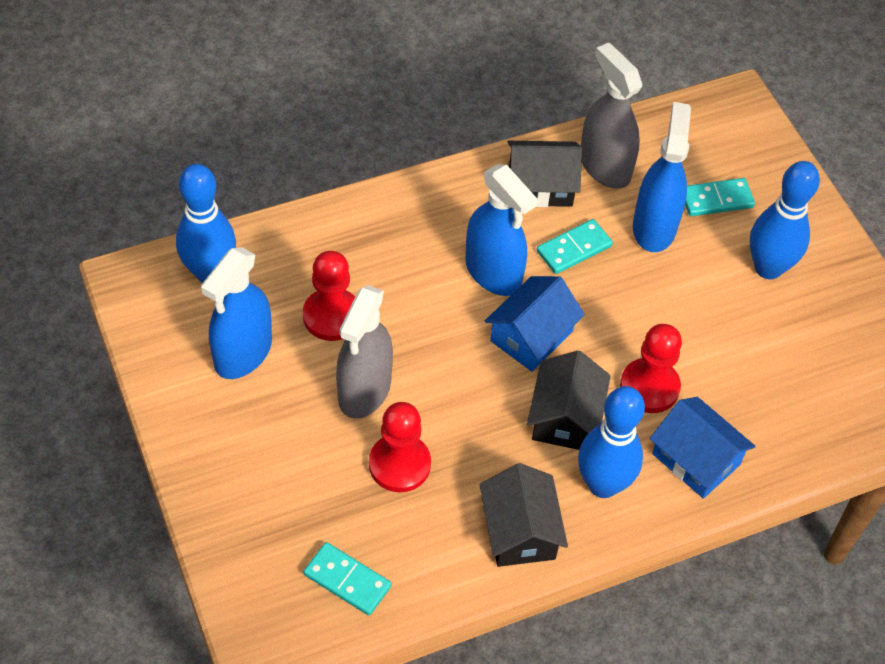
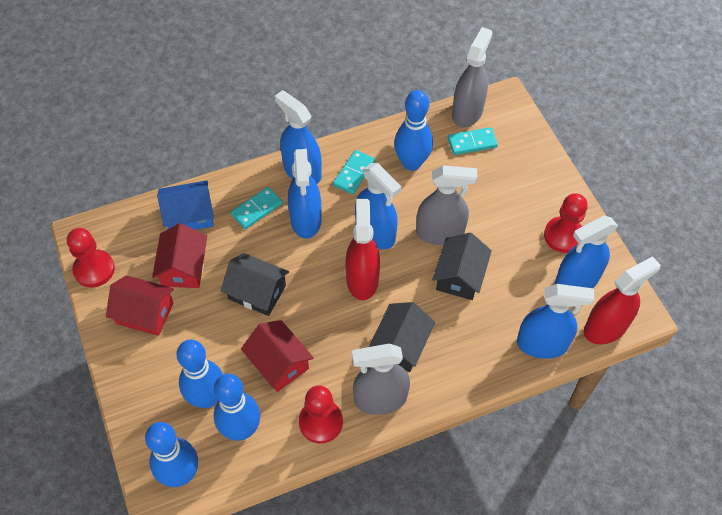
blue bowling pin: 3 -> 4
blue house: 2 -> 1
blue spray bottle: 3 -> 5
grey spray bottle: 2 -> 3
red house: 0 -> 3
red spray bottle: 0 -> 2

